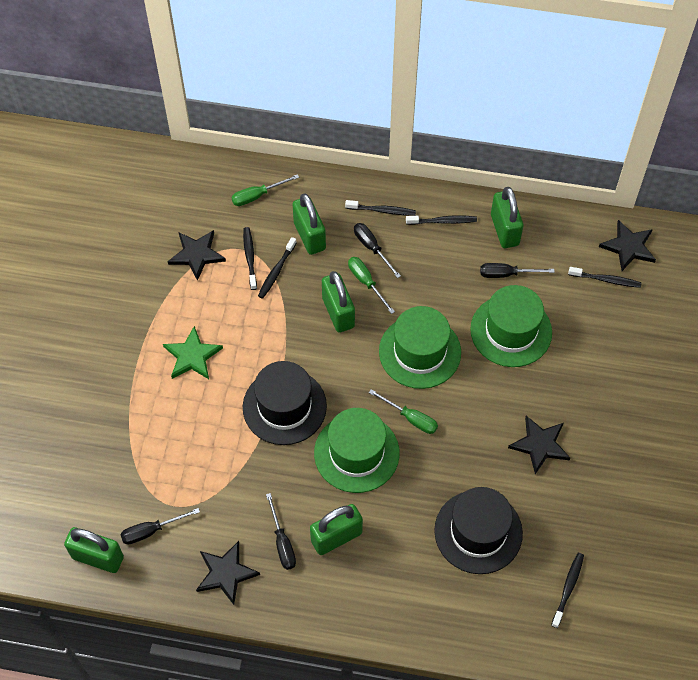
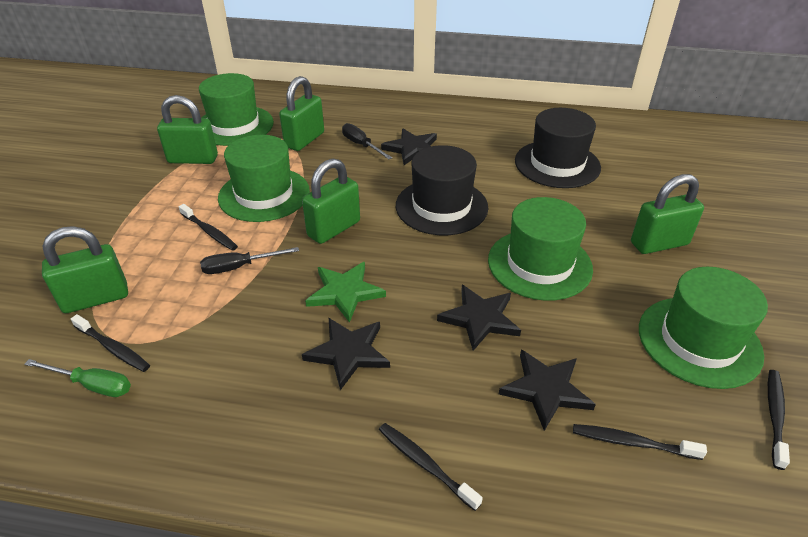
black screwdriver: 4 -> 2
black toothbrush: 6 -> 5
green hat: 3 -> 4
green screwdriver: 3 -> 1

